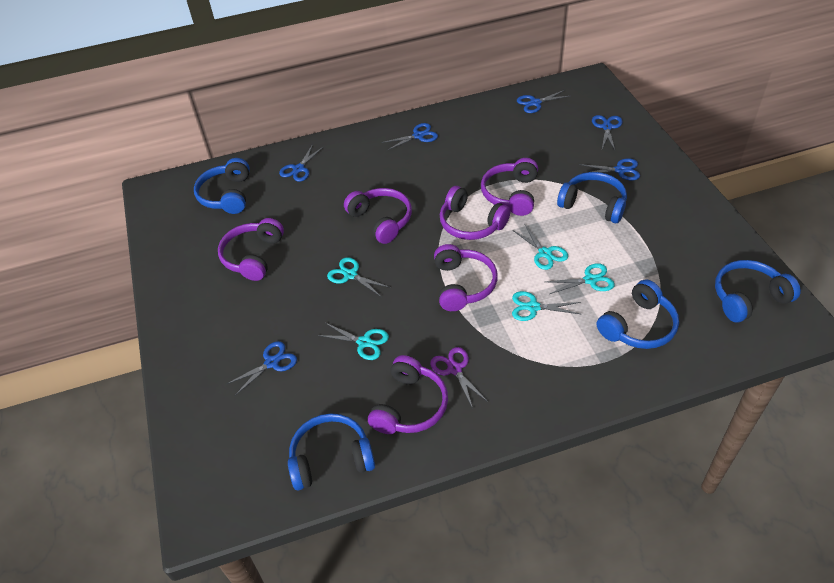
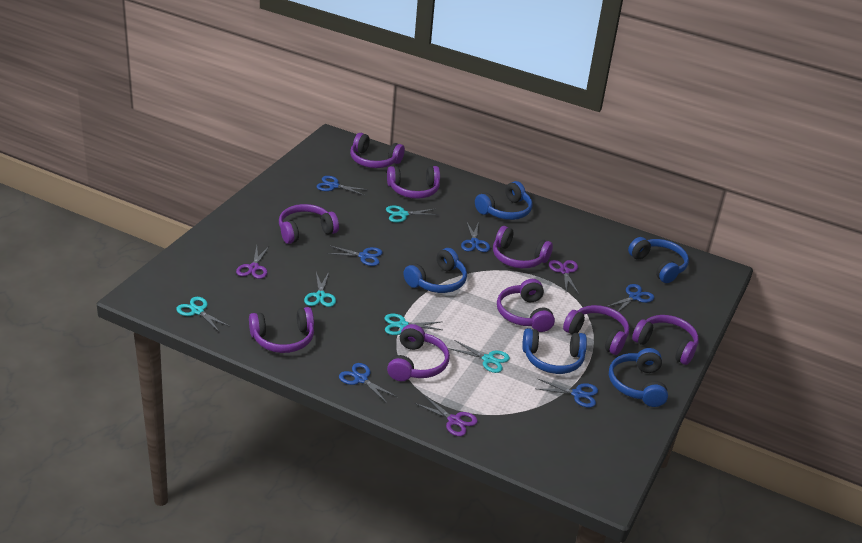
purple headphones: 6 -> 9
purple scissors: 1 -> 3

